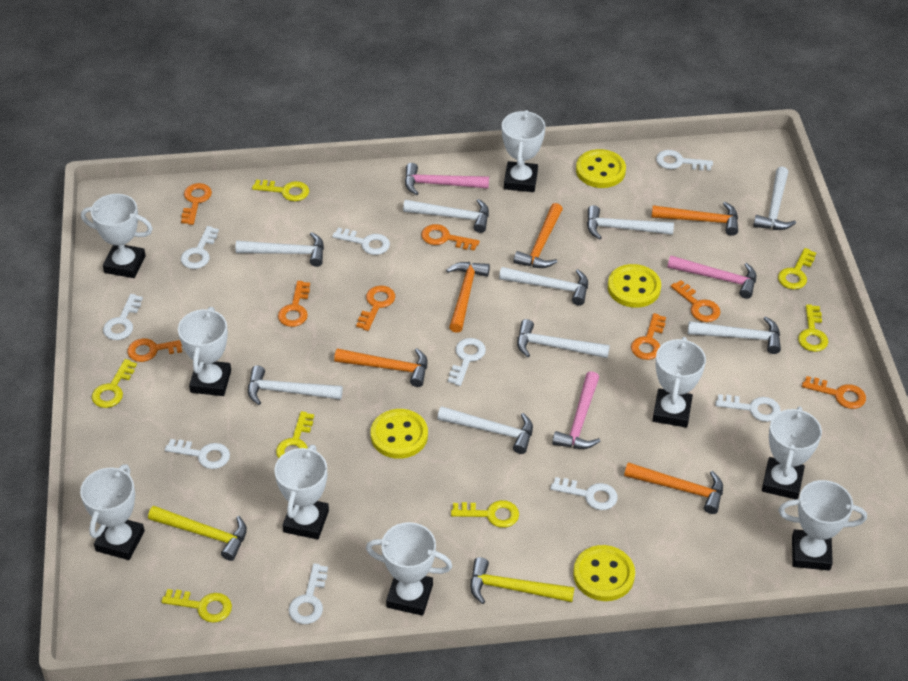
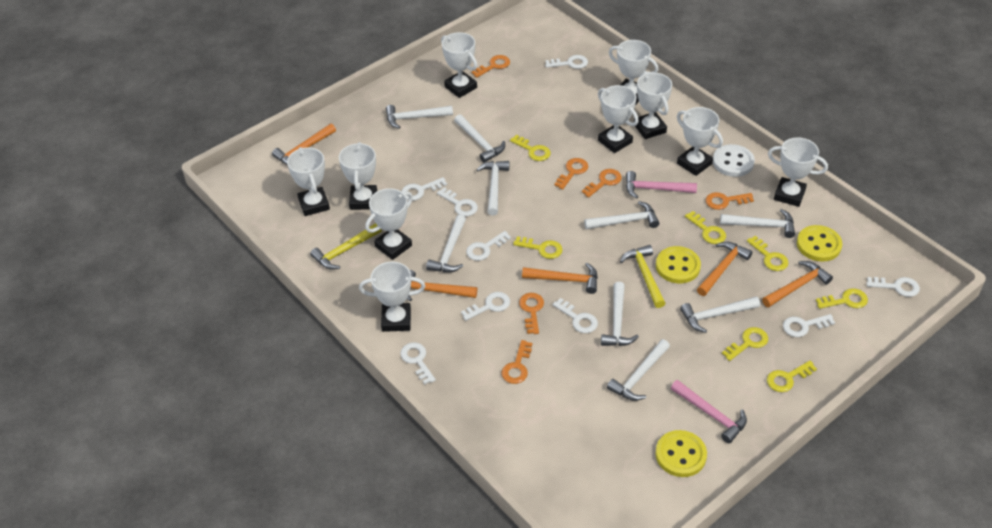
orange key: 8 -> 6
pink hammer: 3 -> 2
white button: 0 -> 1
white trophy: 9 -> 10
yellow button: 4 -> 3

